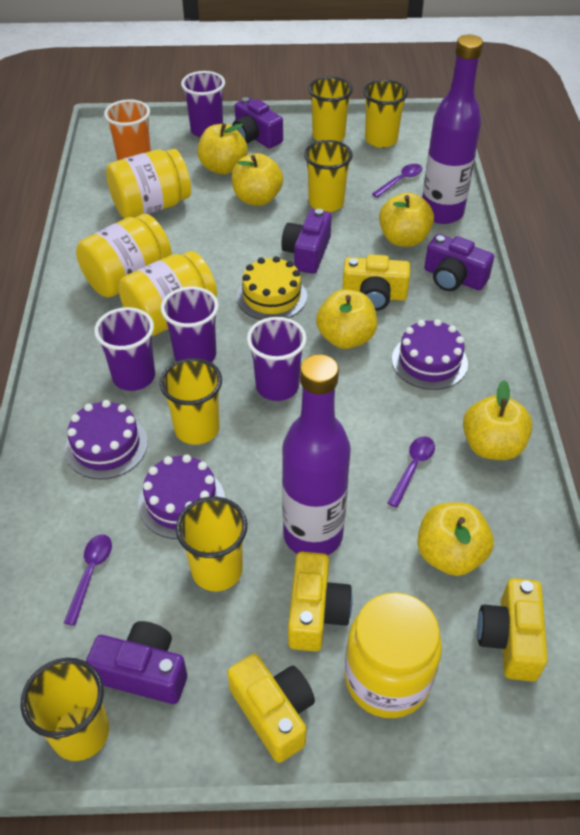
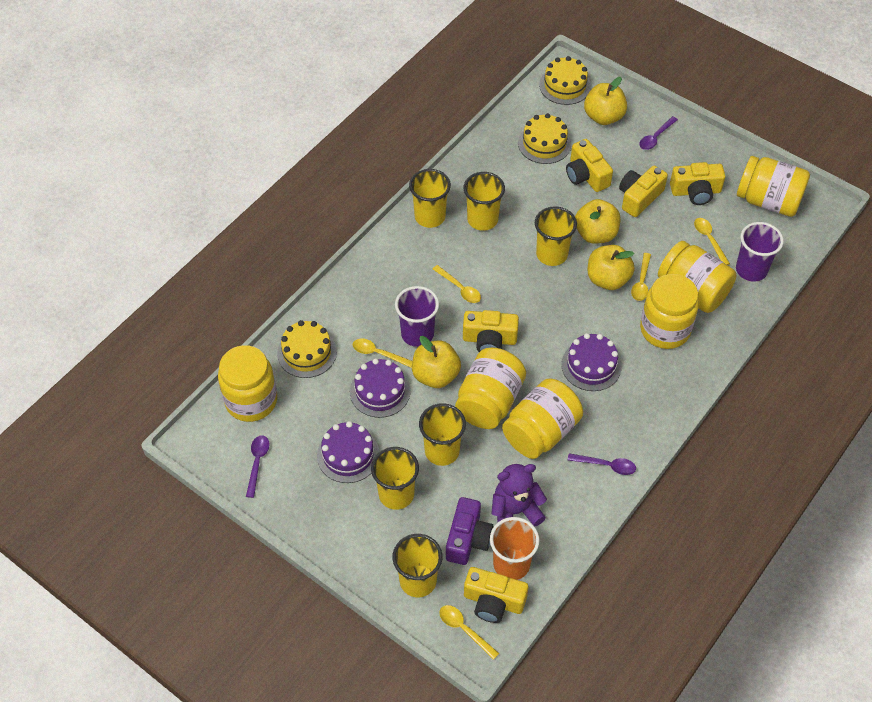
purple bottle: 2 -> 0
purple camera: 4 -> 1
purple cup: 4 -> 2
purple teddy bear: 0 -> 1
yellow apple: 6 -> 4
yellow cake: 1 -> 3
yellow camera: 4 -> 5
yellow jar: 4 -> 6
yellow spoon: 0 -> 5

